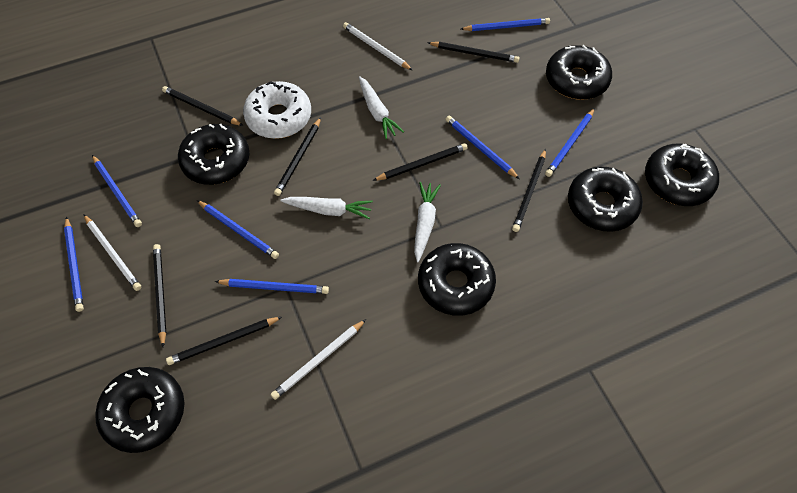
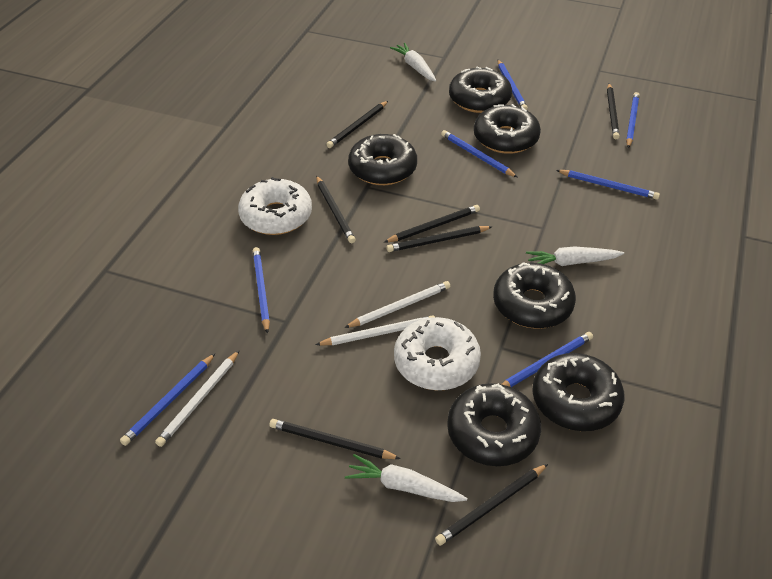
white donut: 1 -> 2

